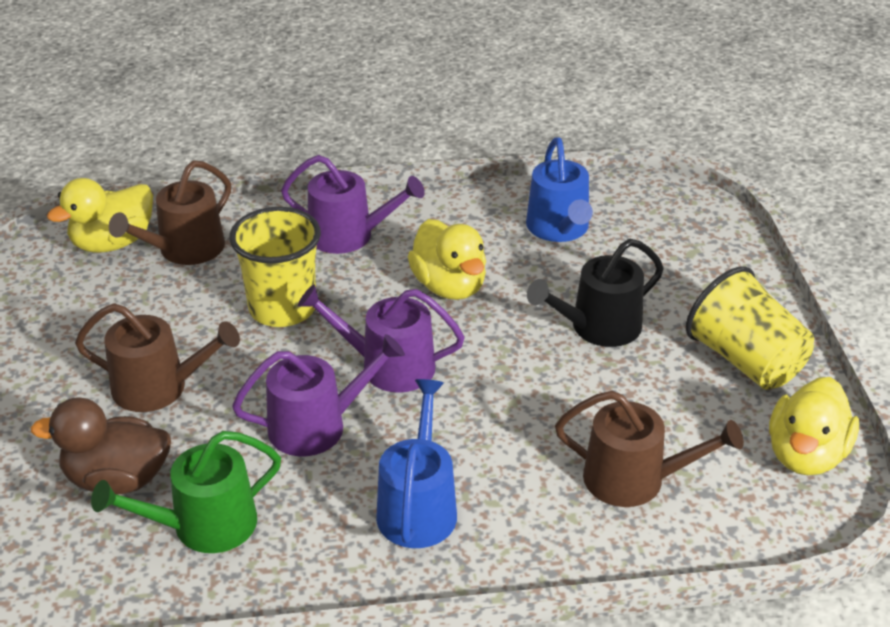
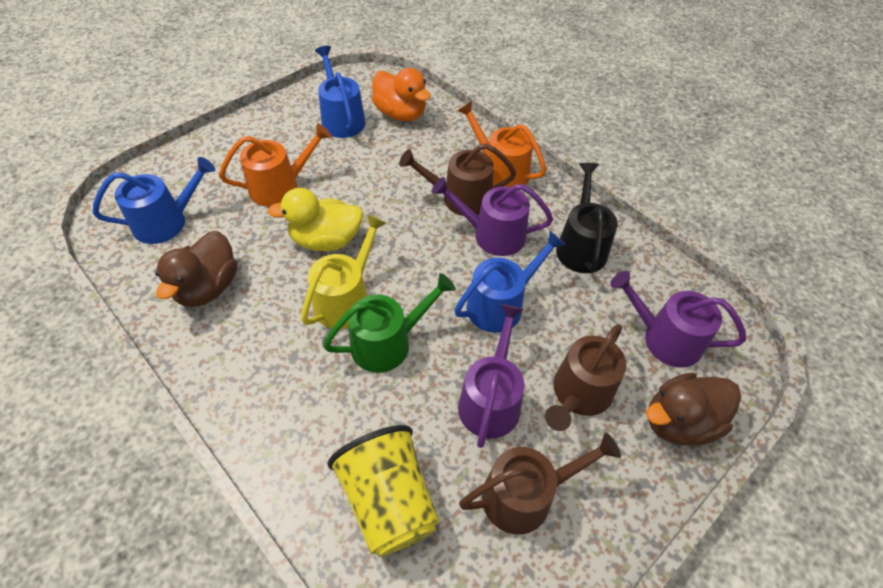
blue watering can: 2 -> 3
brown duck: 1 -> 2
orange duck: 0 -> 1
orange watering can: 0 -> 2
yellow cup: 2 -> 1
yellow duck: 3 -> 1
yellow watering can: 0 -> 1

